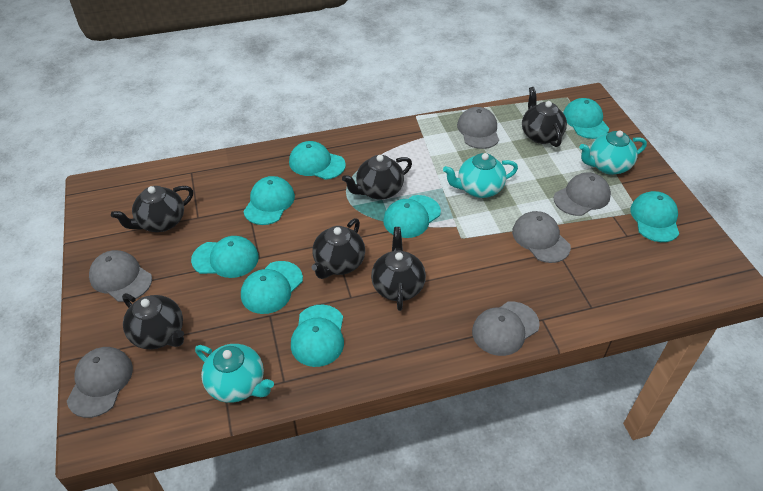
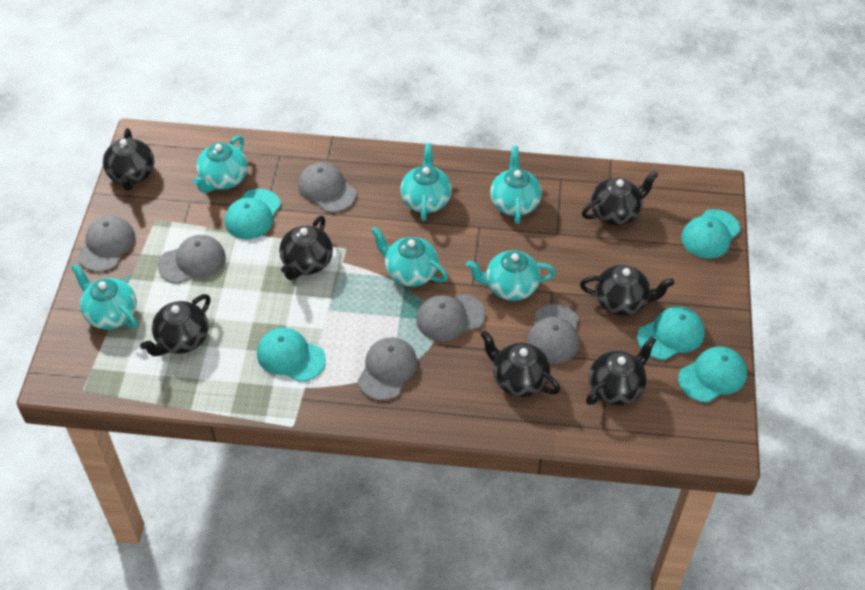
black teapot: 6 -> 7
turquoise cap: 8 -> 5
turquoise teapot: 3 -> 6

